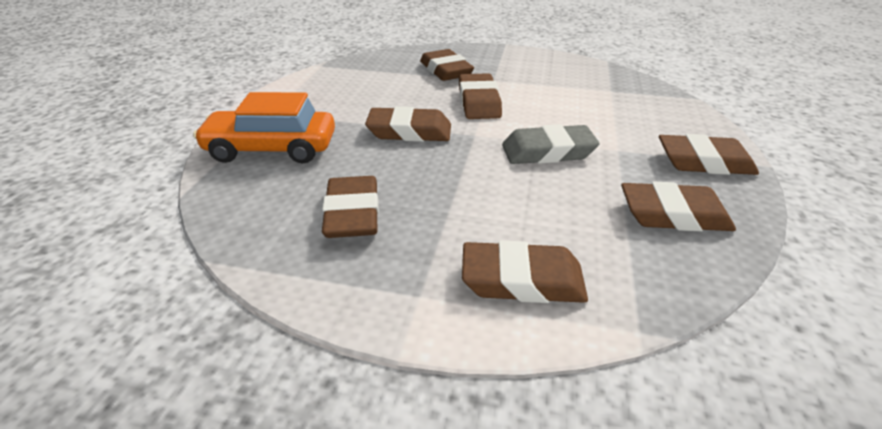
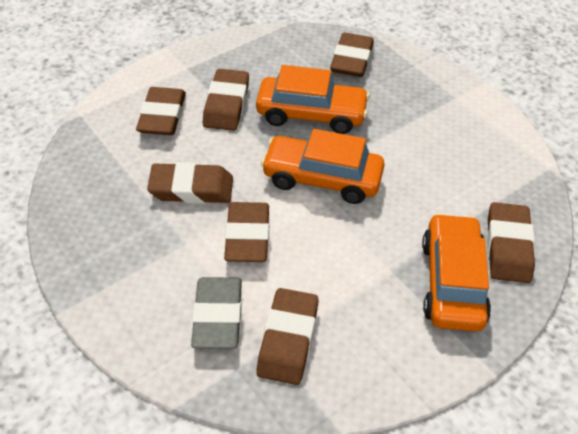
orange car: 1 -> 3

